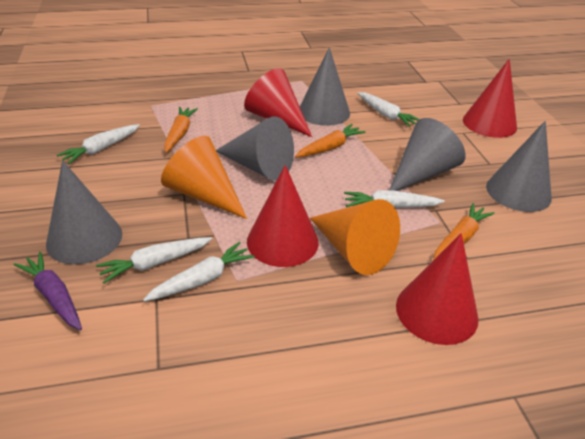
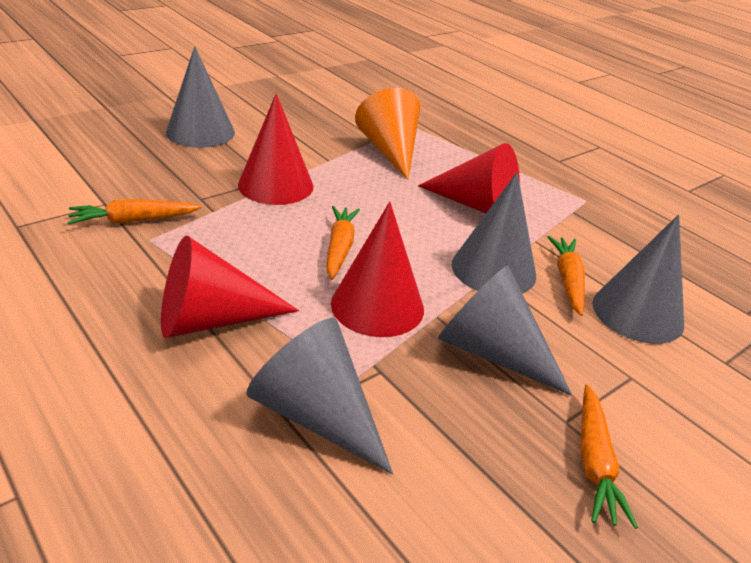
orange carrot: 3 -> 4
orange cone: 2 -> 1
purple carrot: 1 -> 0
white carrot: 5 -> 0

